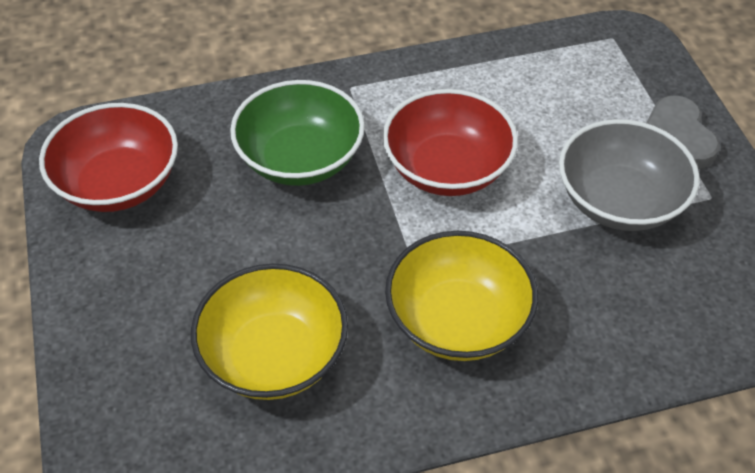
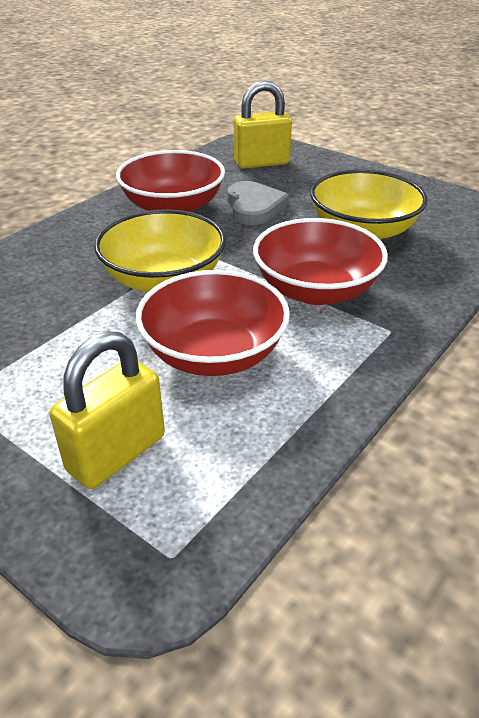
green bowl: 1 -> 0
grey bowl: 1 -> 0
red bowl: 2 -> 3
yellow padlock: 0 -> 2

